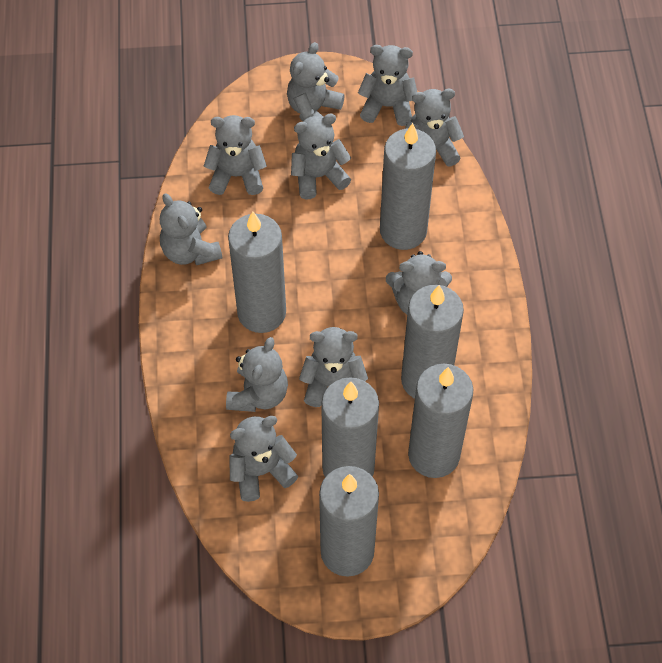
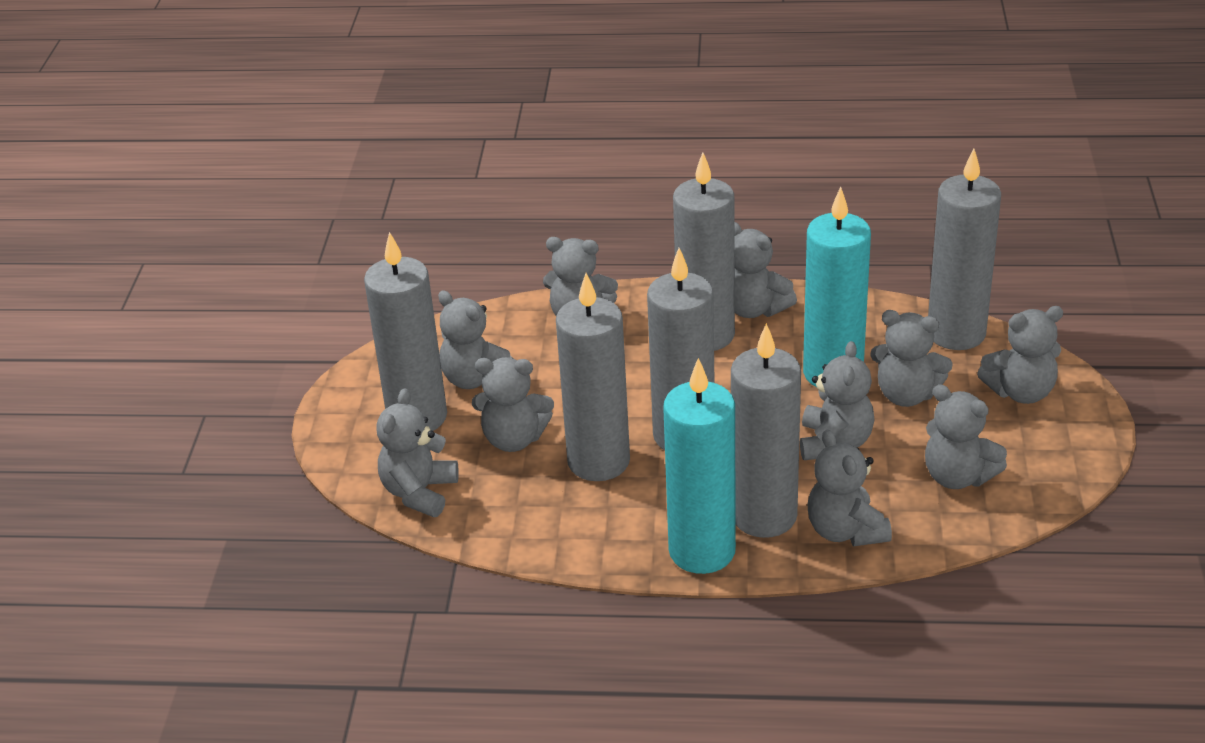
turquoise candle: 0 -> 2

